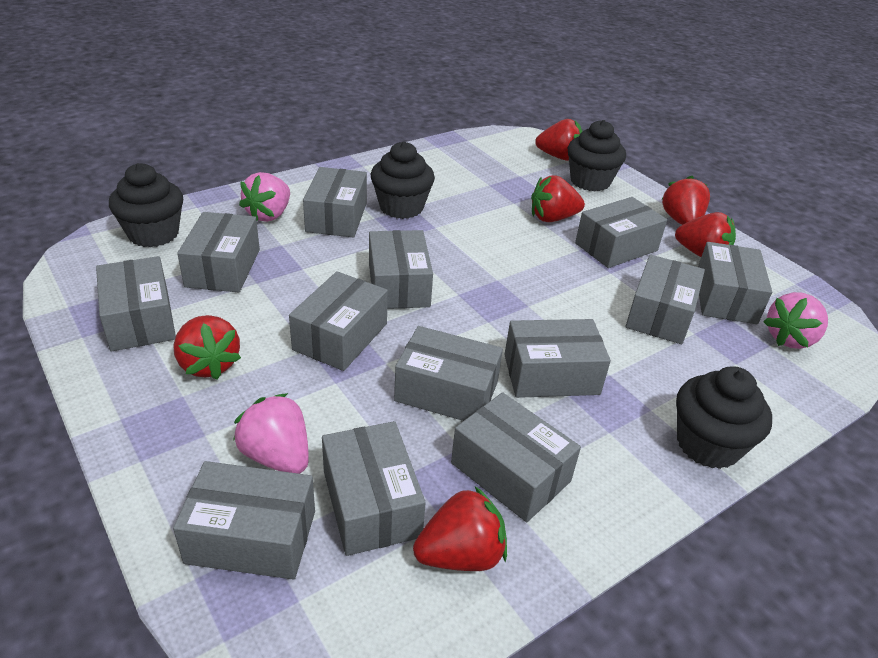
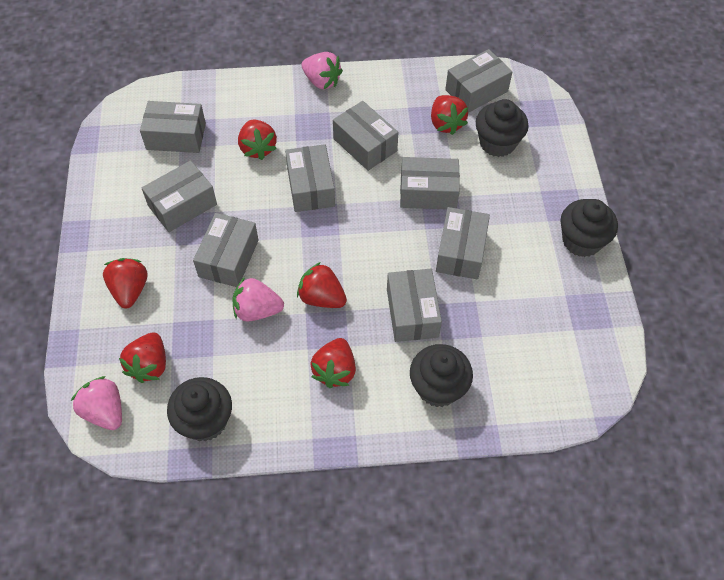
grey box: 13 -> 9

